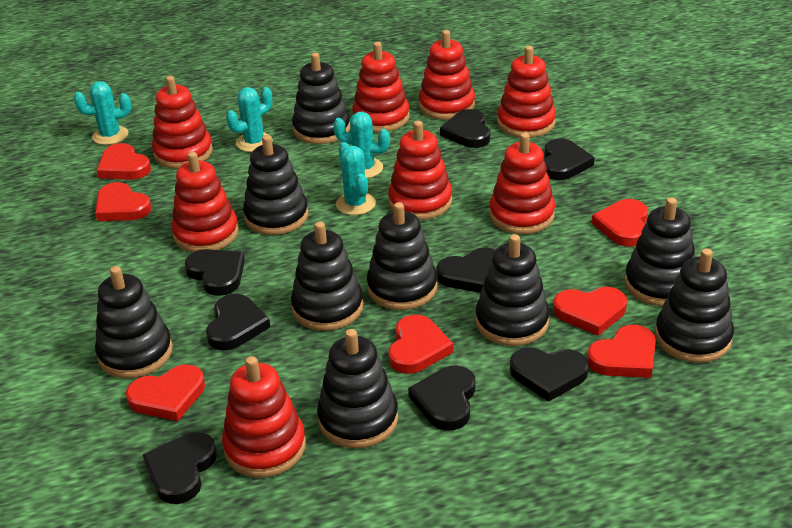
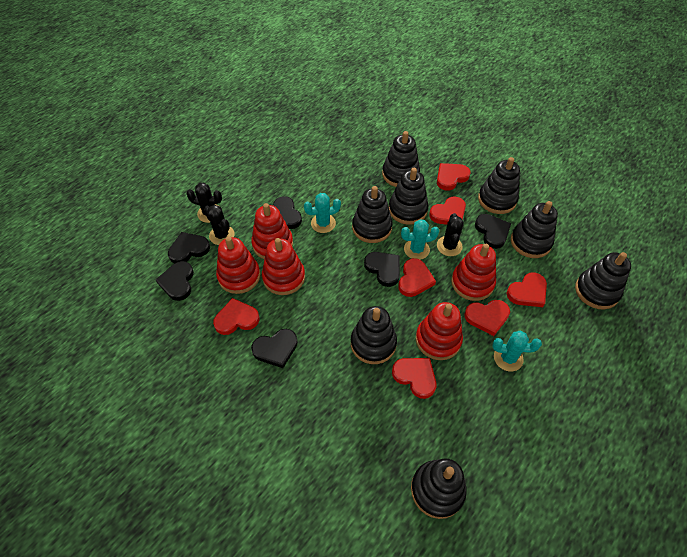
black cactus: 0 -> 3
black heart: 8 -> 6
black stacking toy: 9 -> 8
red stacking toy: 8 -> 5
turquoise cactus: 4 -> 3

